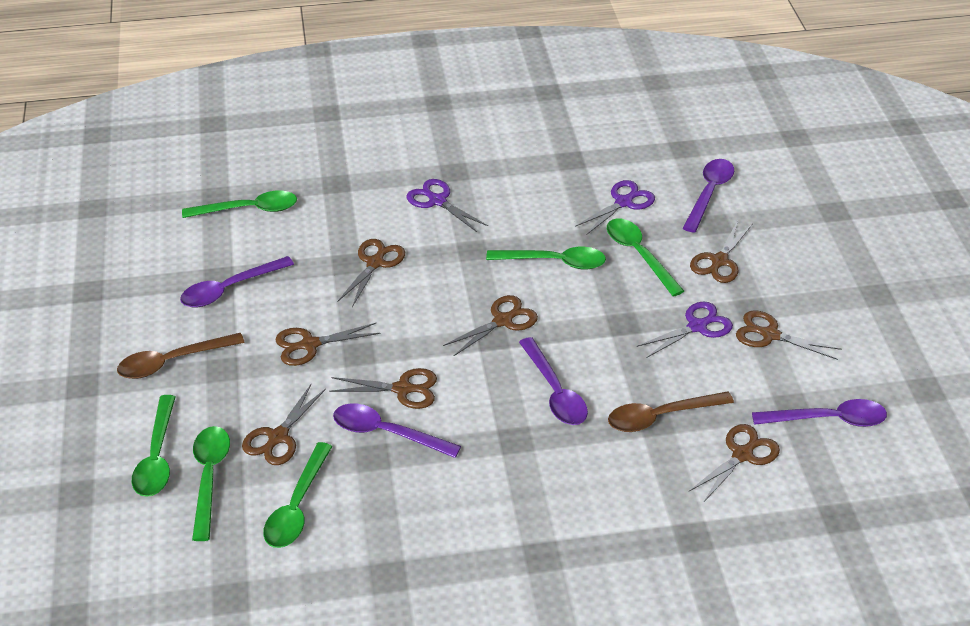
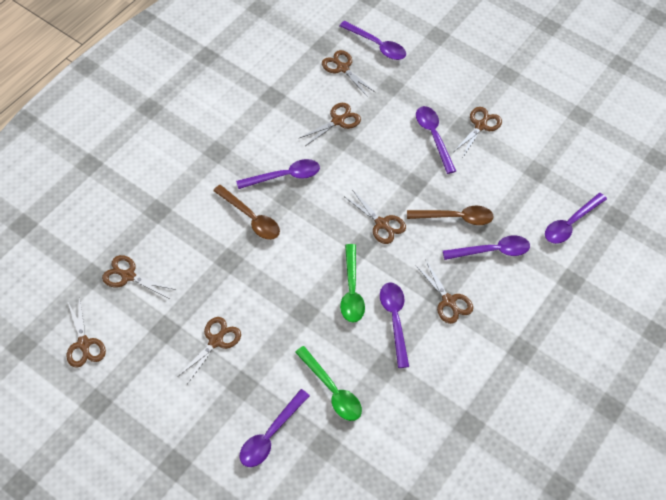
green spoon: 6 -> 2
purple scissors: 3 -> 0
purple spoon: 5 -> 7

